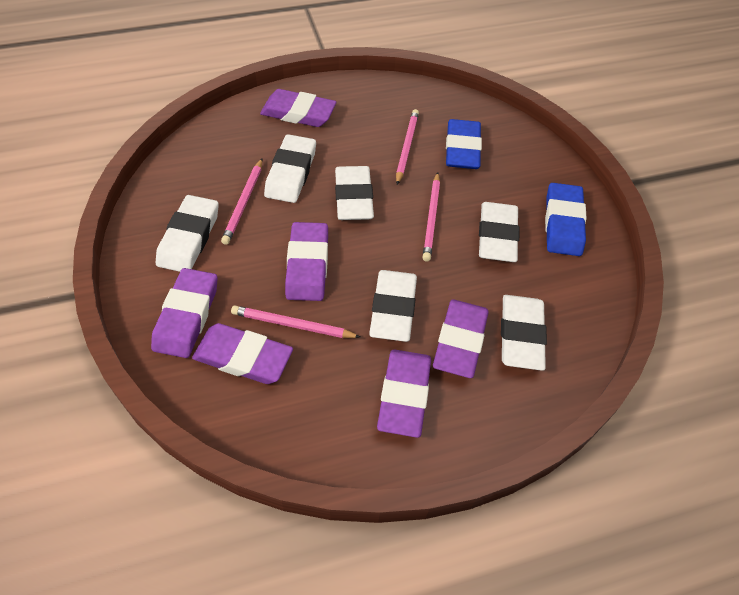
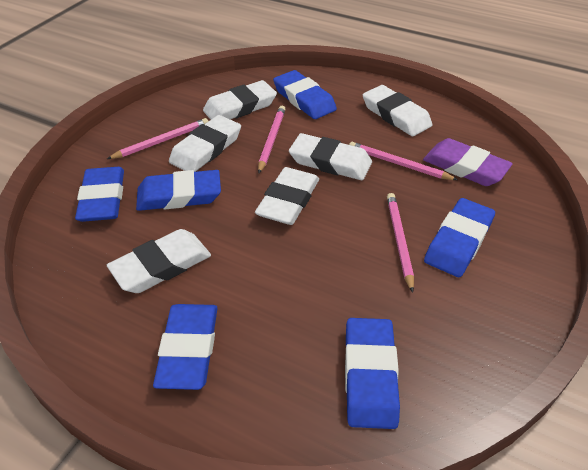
blue eraser: 2 -> 6
purple eraser: 6 -> 1

